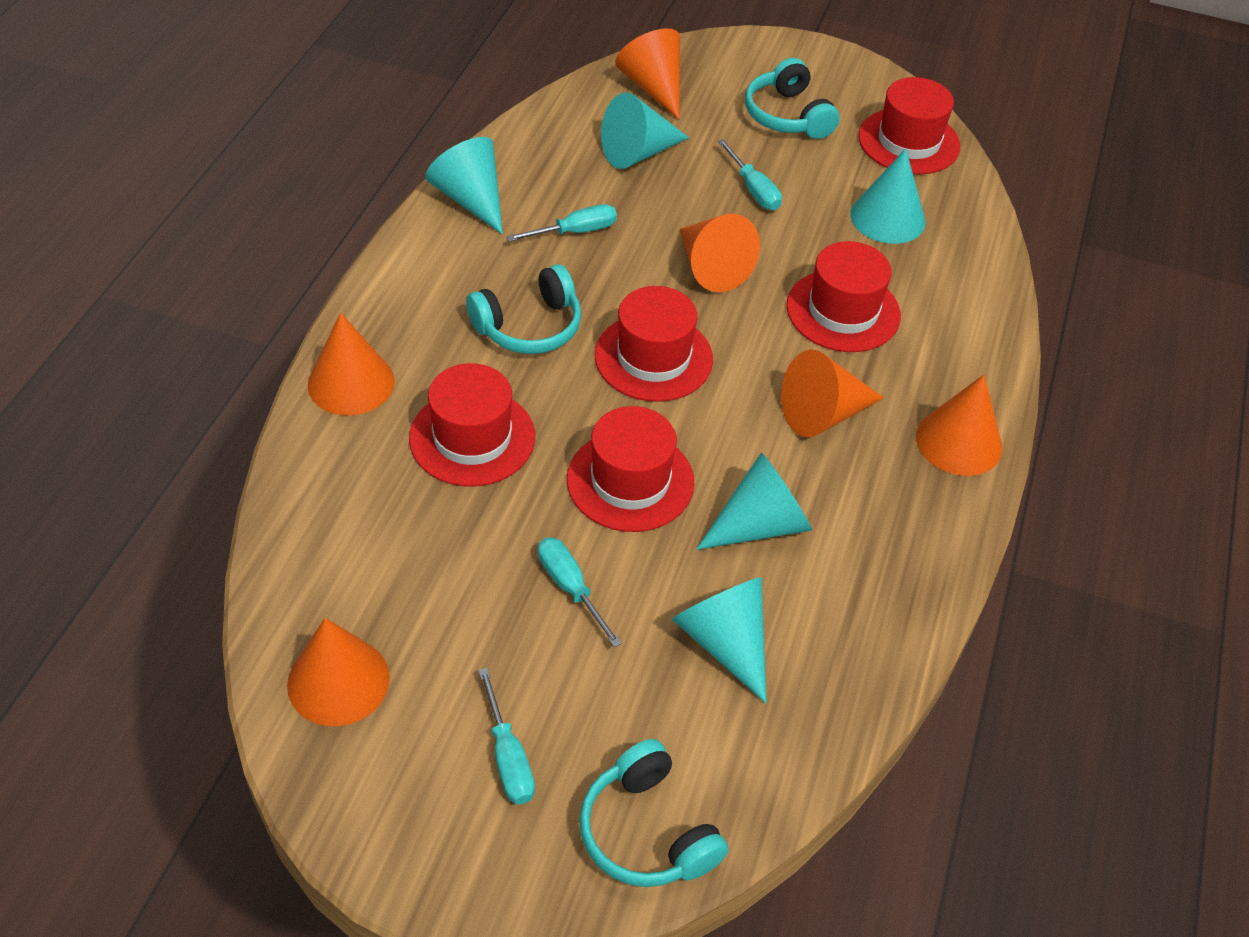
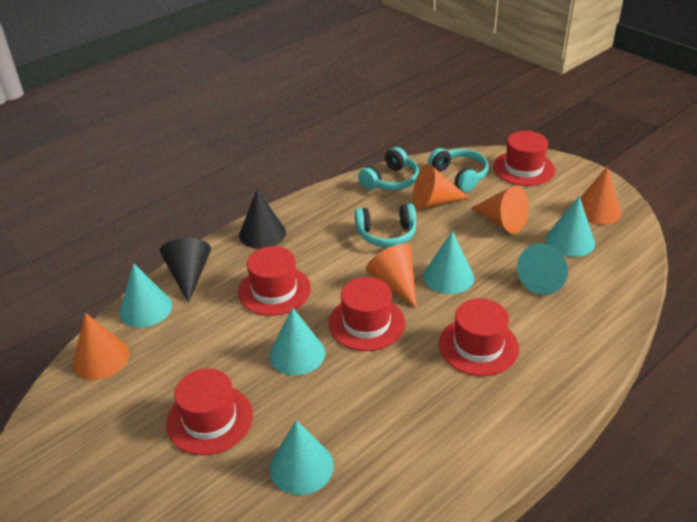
black cone: 0 -> 2
orange cone: 6 -> 5
turquoise cone: 5 -> 6
turquoise screwdriver: 4 -> 0

